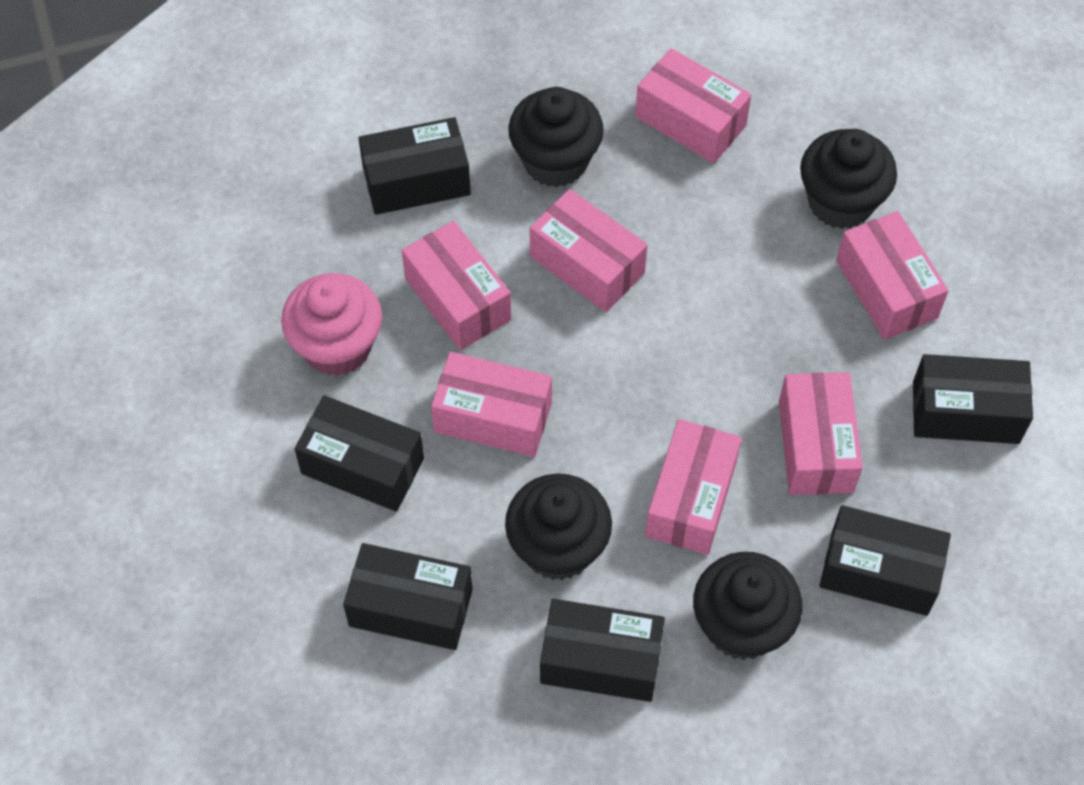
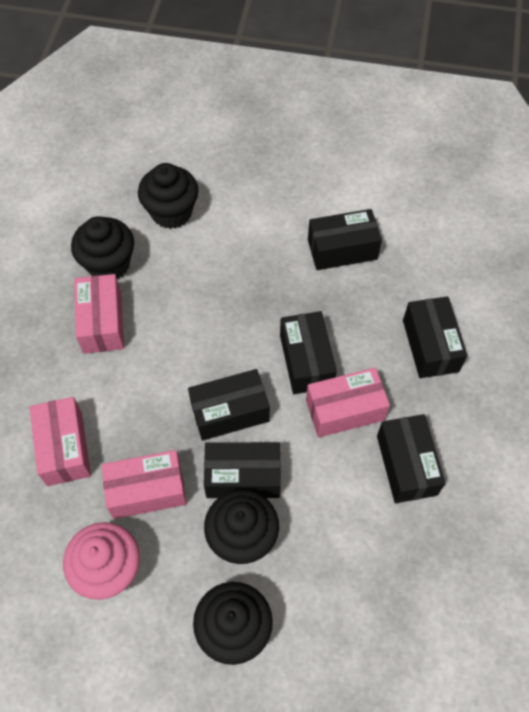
pink box: 7 -> 4

